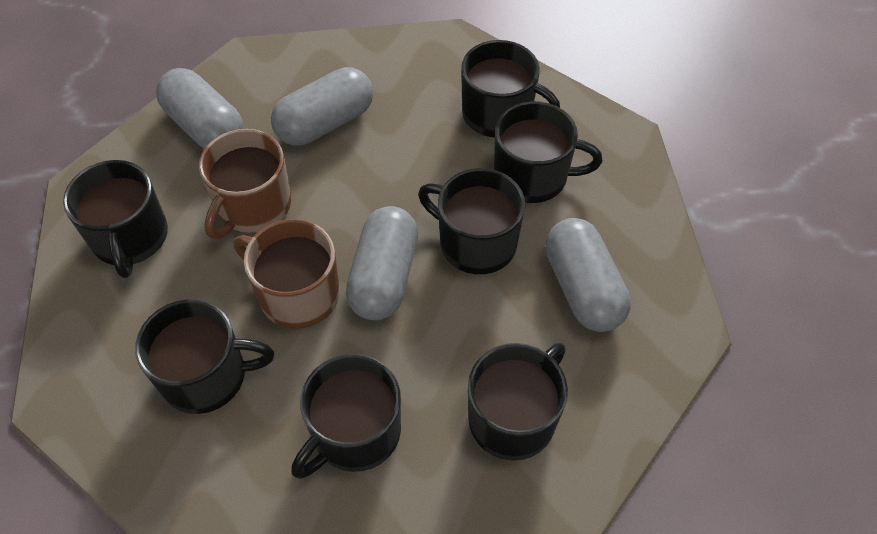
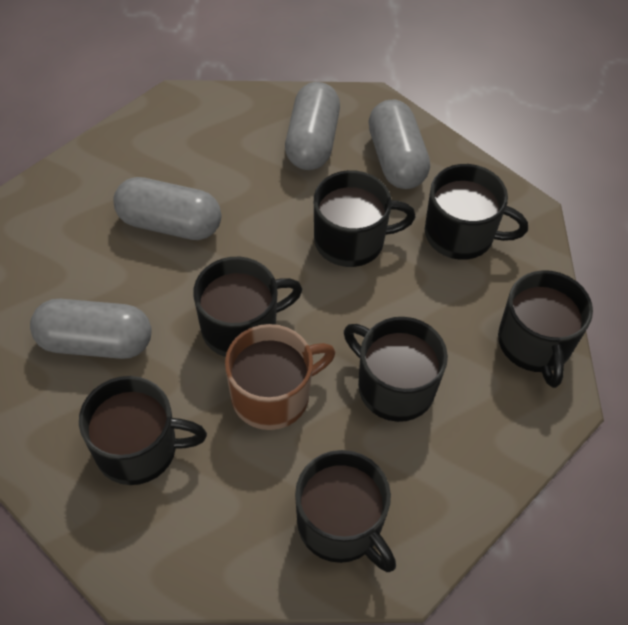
brown mug: 2 -> 1

